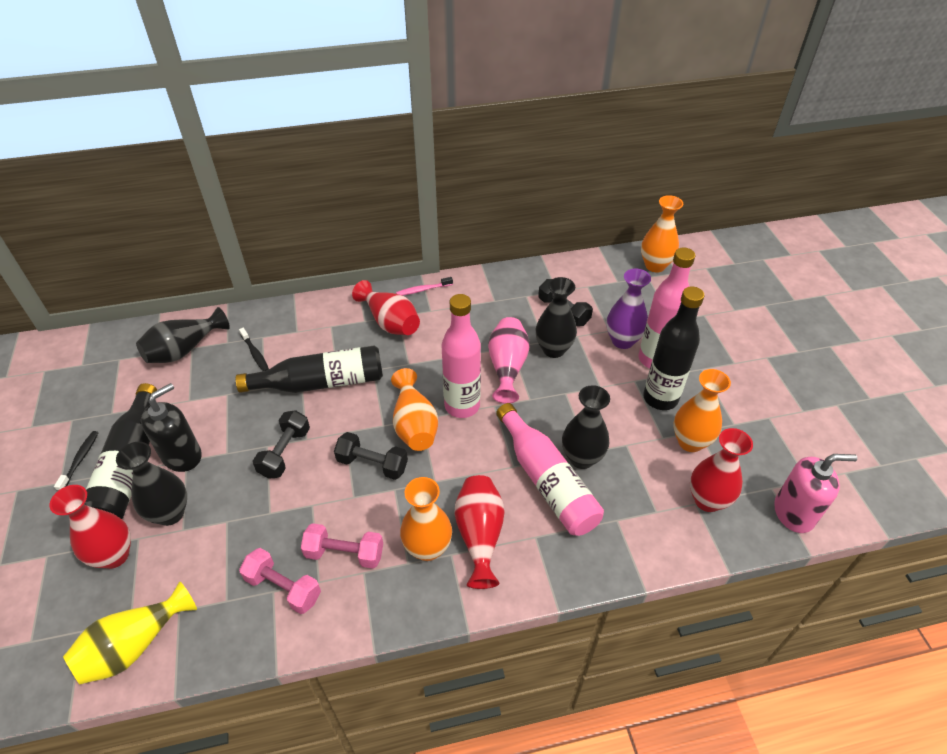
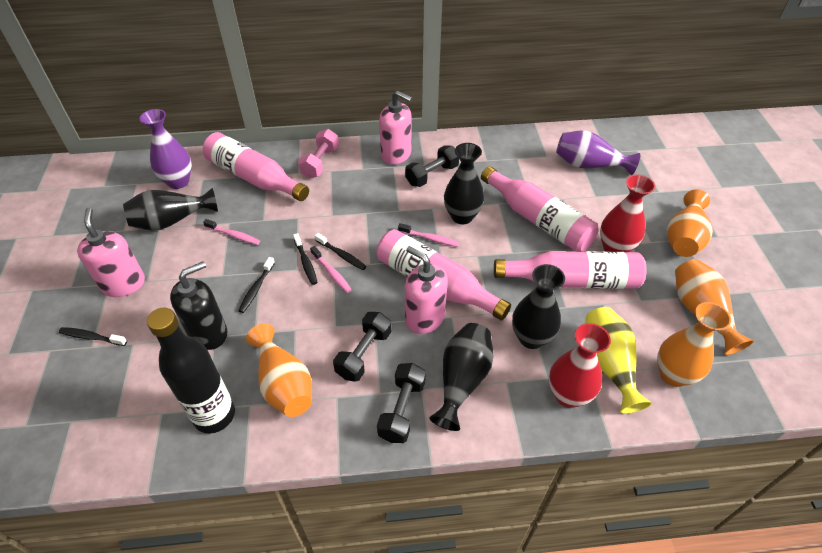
black bottle: 3 -> 1
black toothbrush: 2 -> 4
pink bottle: 3 -> 4
pink dumbbell: 2 -> 1
pink soap dispenser: 1 -> 3
pink toothbrush: 1 -> 3
pink vase: 1 -> 0
purple vase: 1 -> 2
red vase: 4 -> 2

